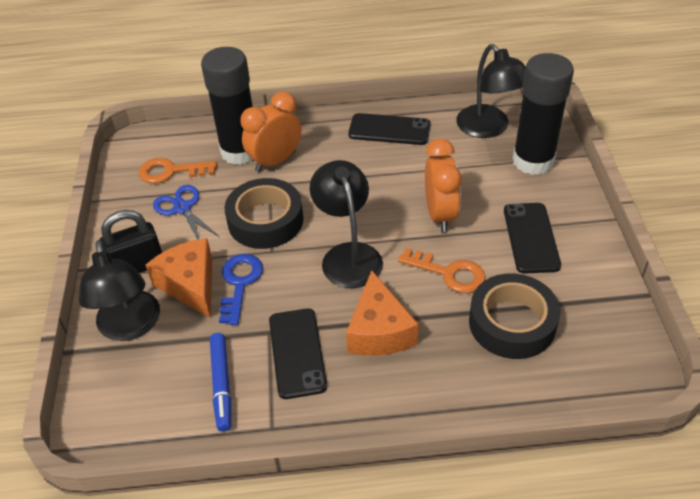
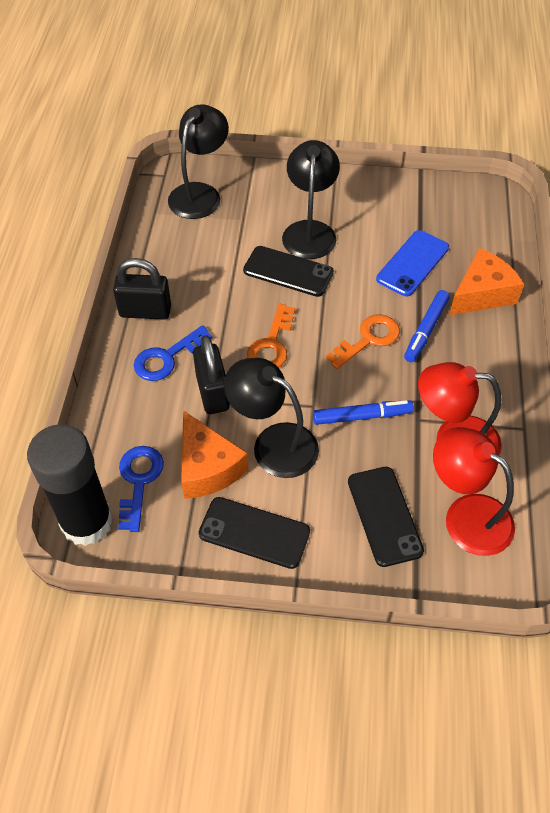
black glue stick: 2 -> 1
black padlock: 1 -> 2
black tape: 2 -> 0
blue key: 1 -> 2
blue marker: 1 -> 2
blue phone: 0 -> 1
blue scissors: 1 -> 0
orange clock: 2 -> 0
red lamp: 0 -> 2

